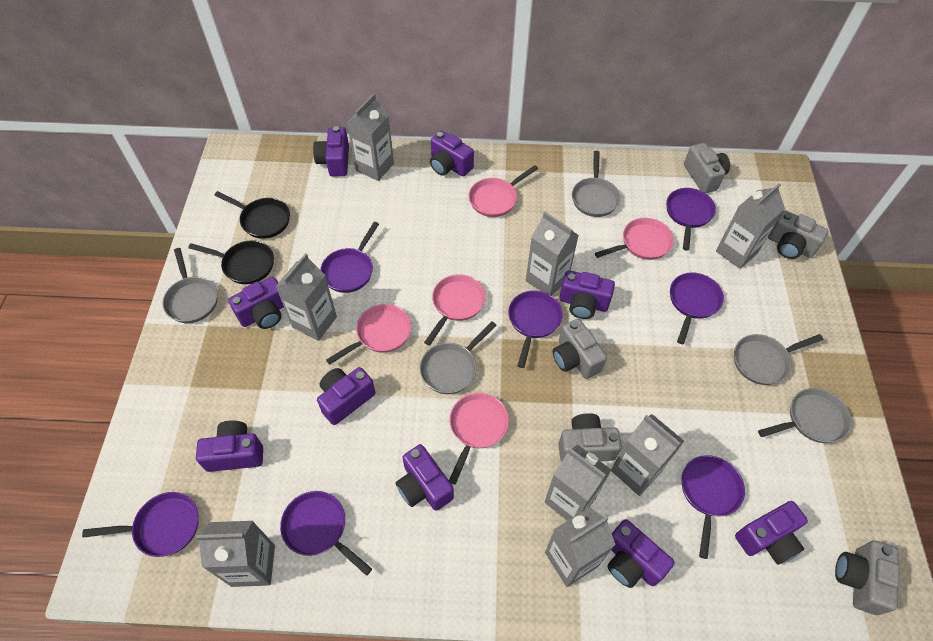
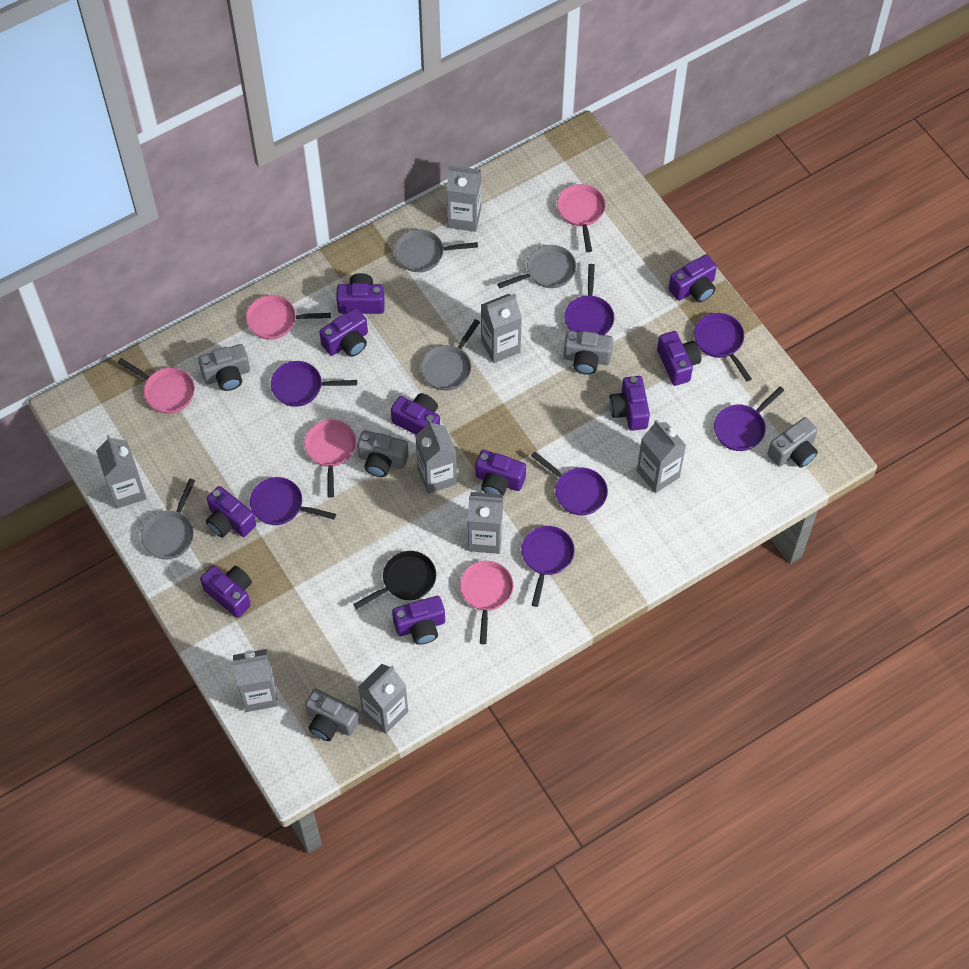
black pan: 2 -> 1
grey pan: 5 -> 4
purple camera: 9 -> 10

